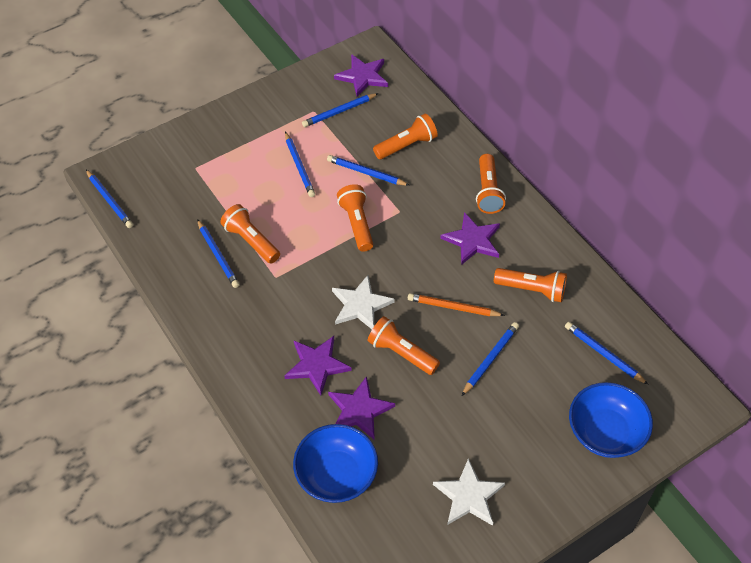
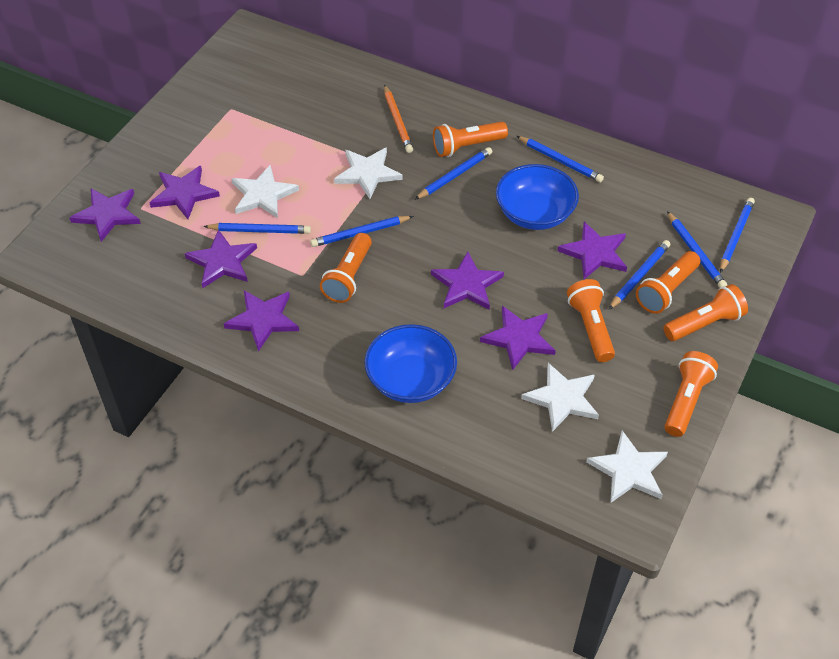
purple star: 4 -> 7
white star: 2 -> 4

